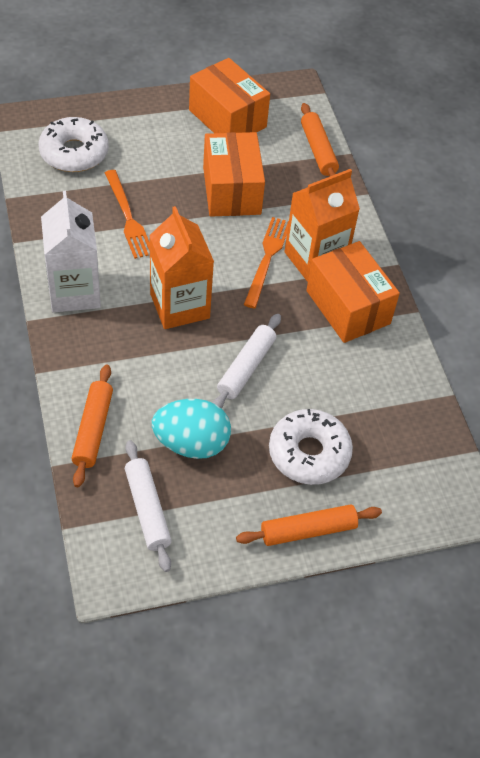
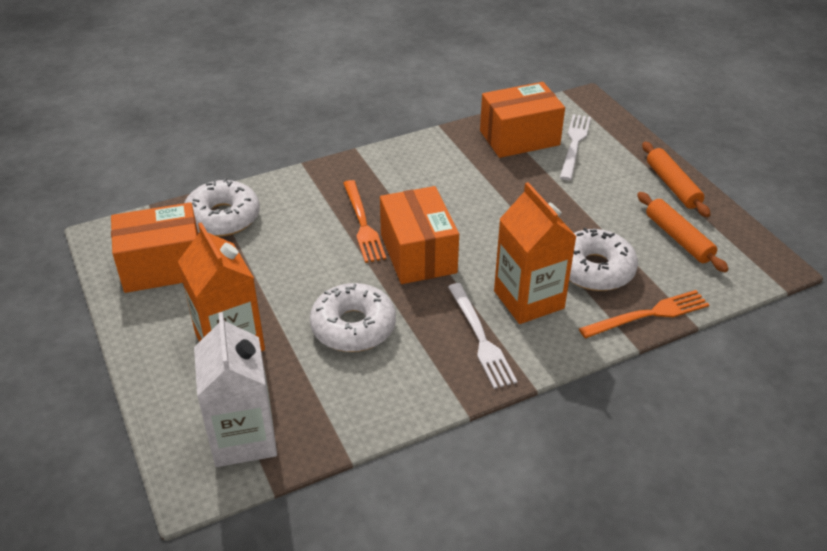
orange rolling pin: 3 -> 2
turquoise egg: 1 -> 0
white donut: 2 -> 3
white fork: 0 -> 2
white rolling pin: 2 -> 0

